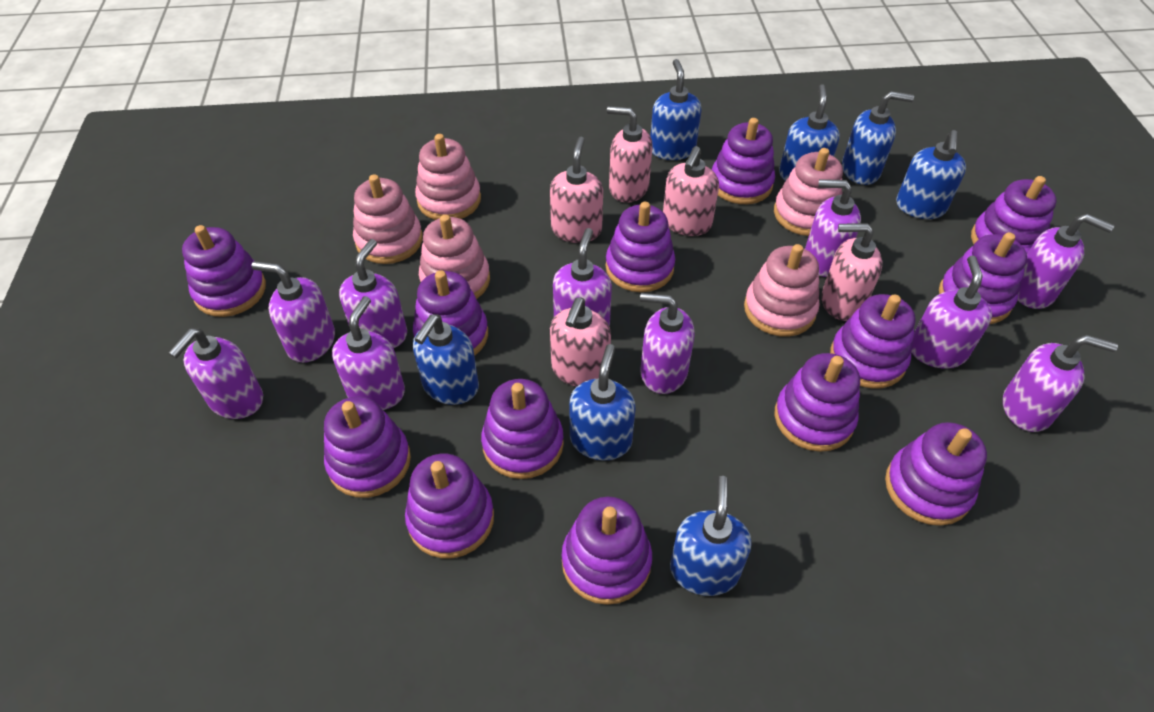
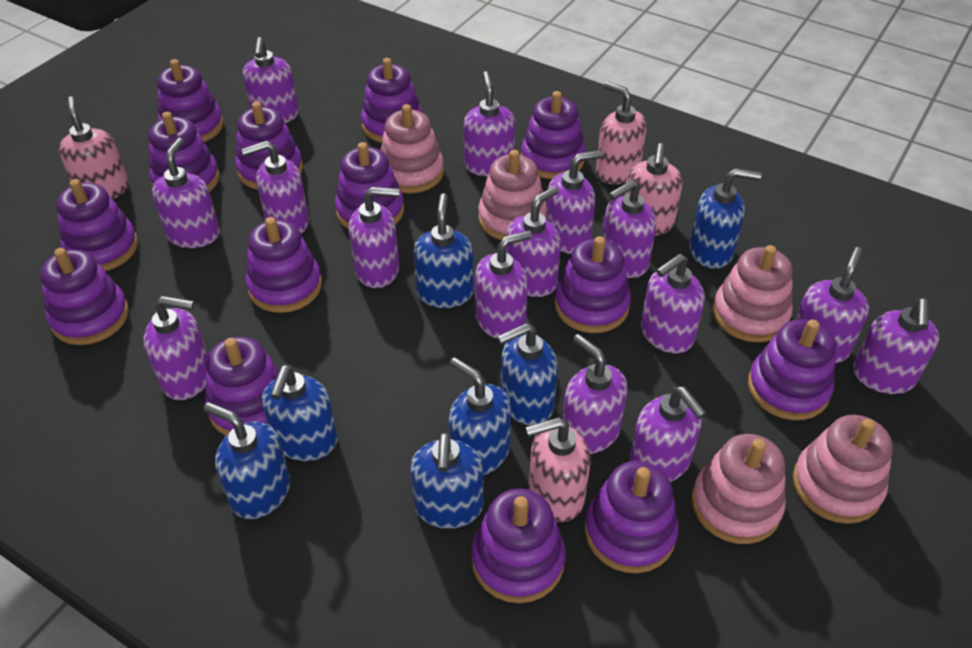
pink soap dispenser: 5 -> 4
purple soap dispenser: 10 -> 15
purple stacking toy: 13 -> 14

